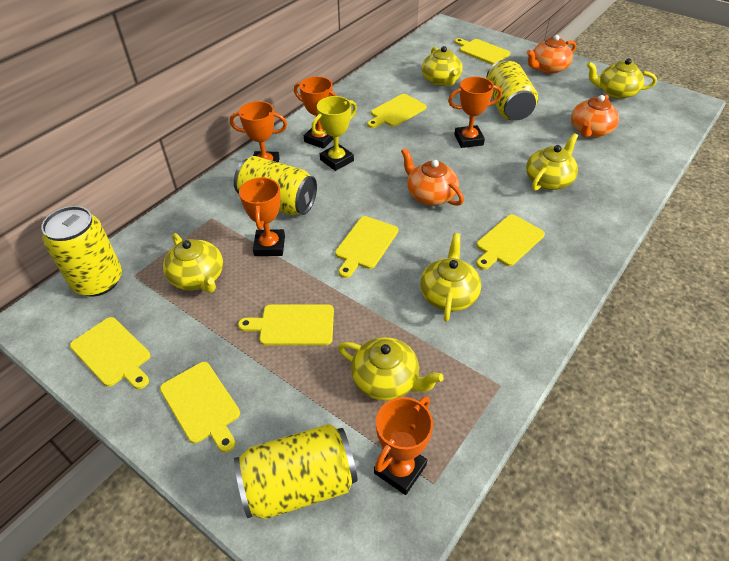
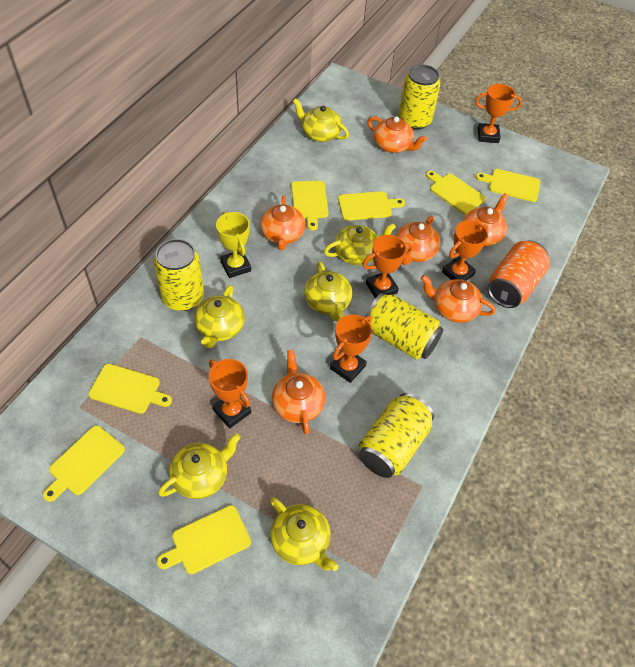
orange can: 0 -> 1
orange teapot: 3 -> 6

